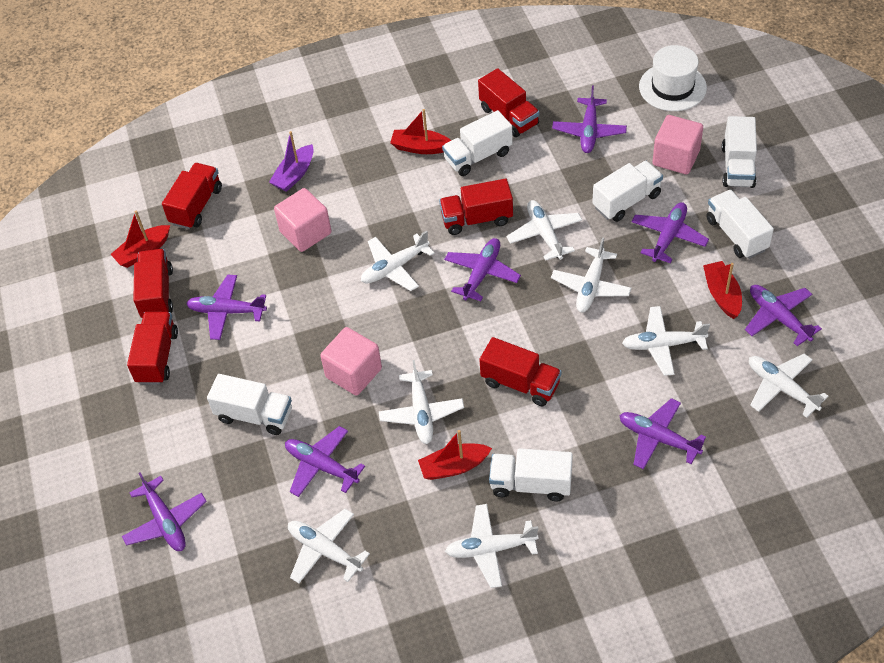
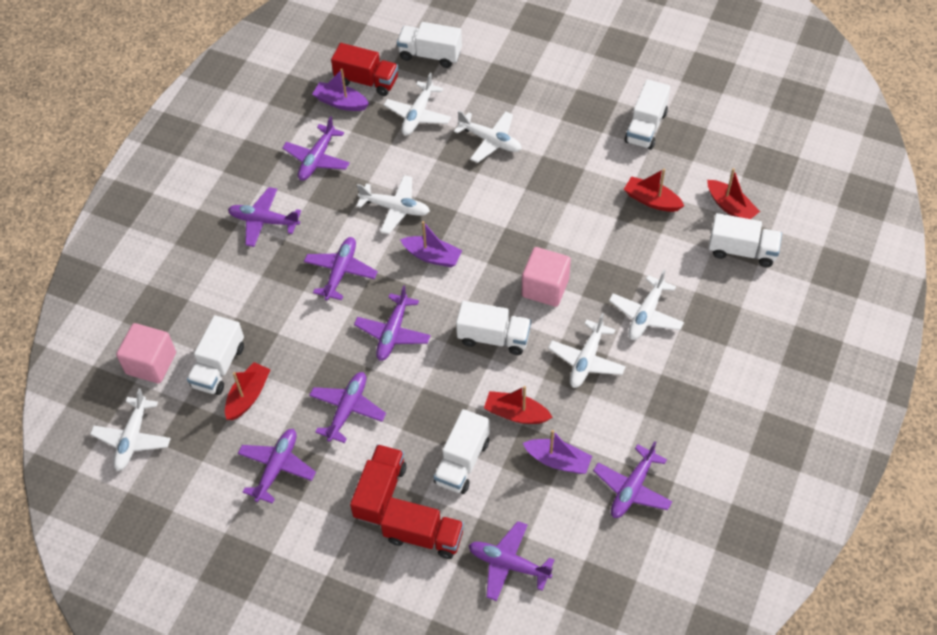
pink cube: 3 -> 2
purple boat: 1 -> 3
red truck: 6 -> 3
white hat: 1 -> 0
white plane: 8 -> 6

